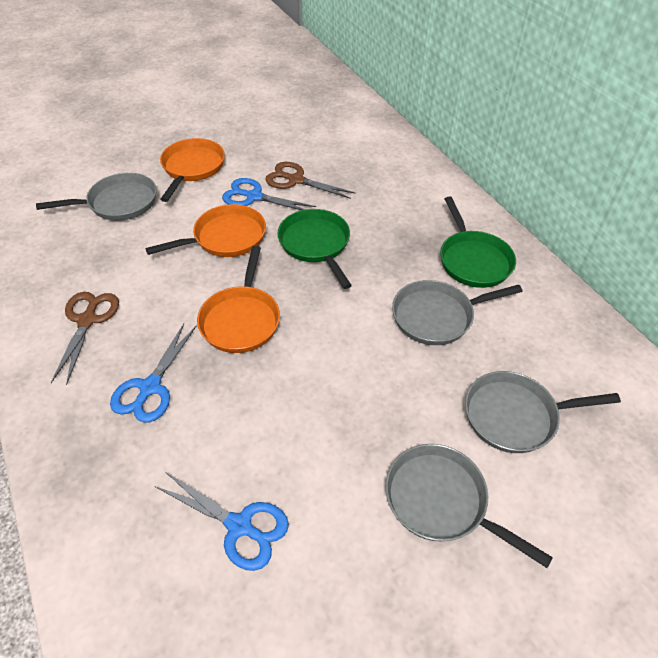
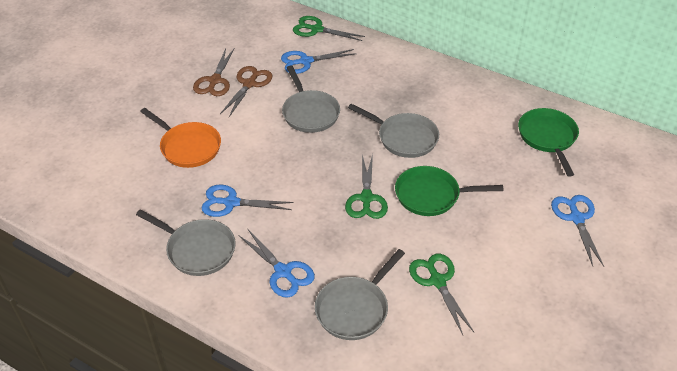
blue scissors: 3 -> 4
green scissors: 0 -> 3
orange pan: 3 -> 1

